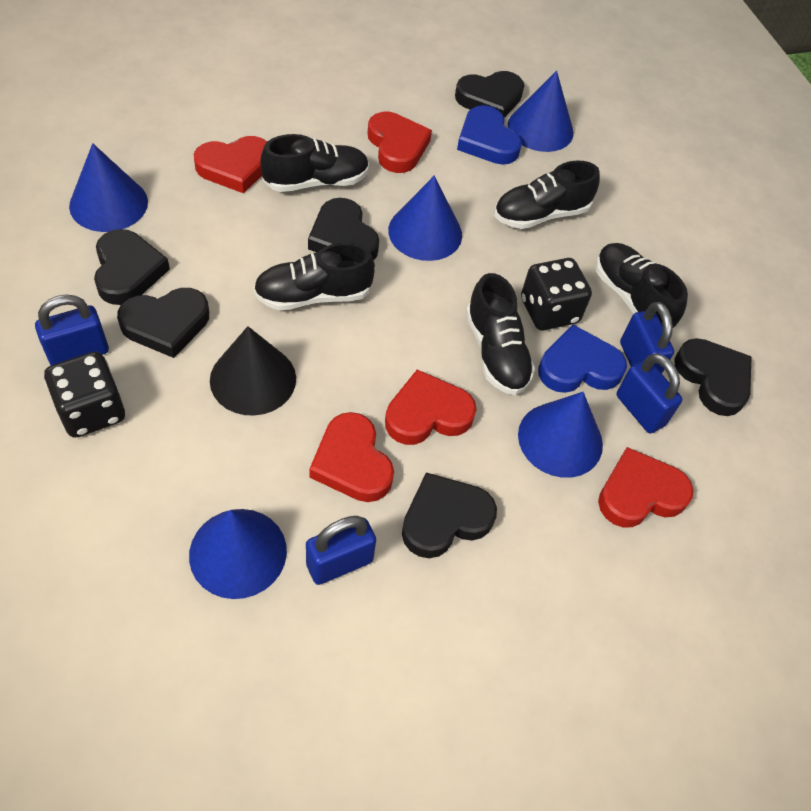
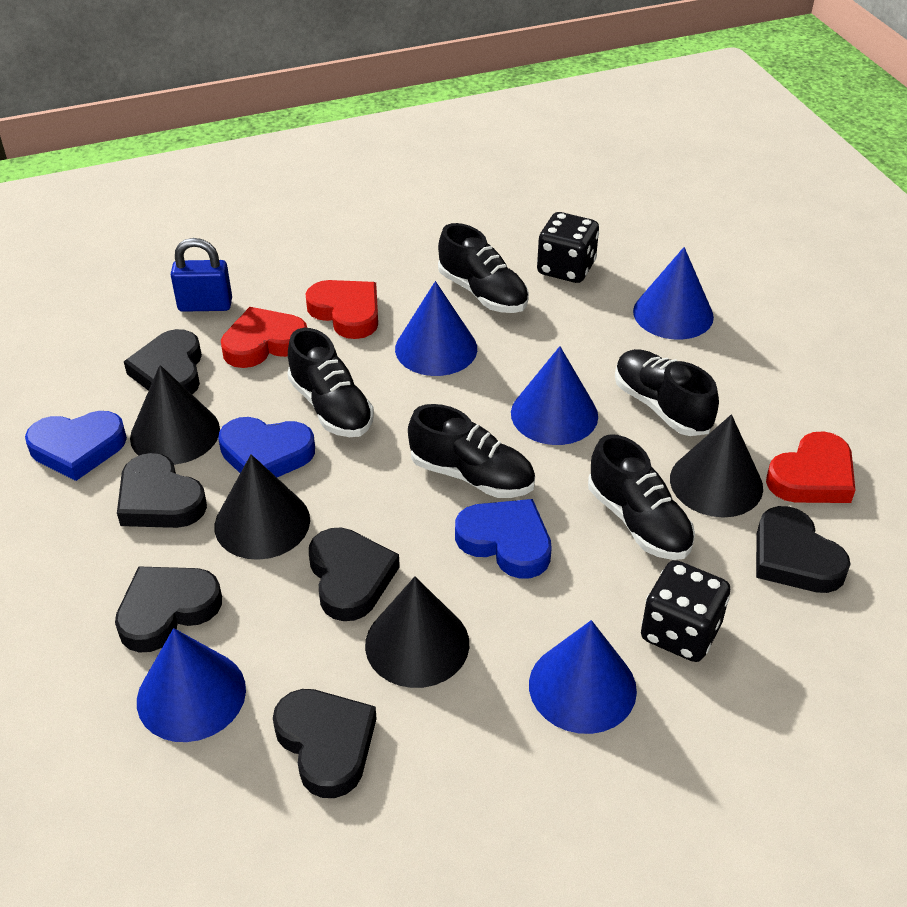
black cone: 1 -> 4
blue heart: 2 -> 3
blue padlock: 4 -> 1
red heart: 5 -> 3

